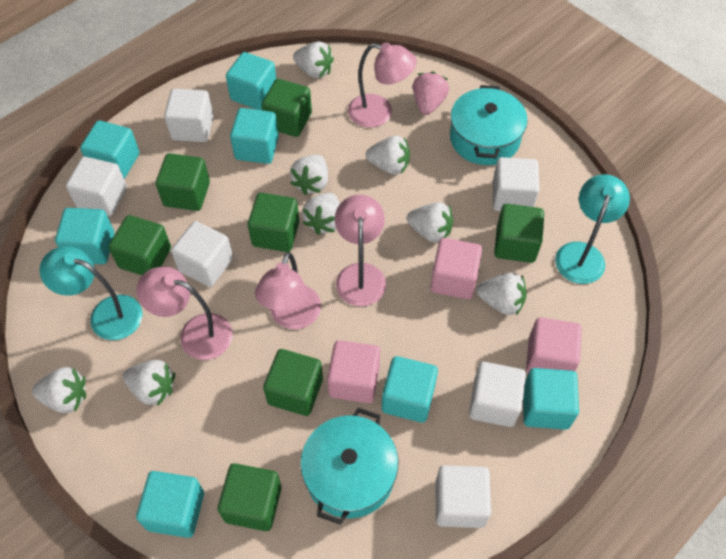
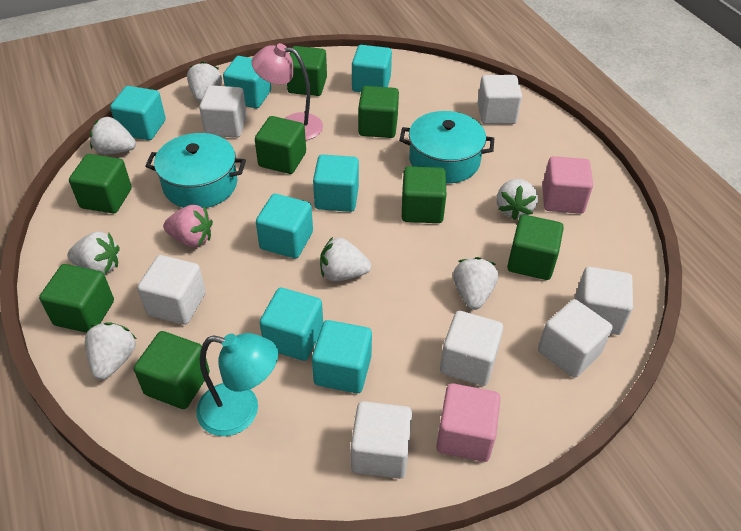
green cube: 7 -> 8
pink cube: 3 -> 2
pink lamp: 4 -> 1
turquoise lamp: 2 -> 1
white cube: 6 -> 7
white strawberry: 8 -> 7

